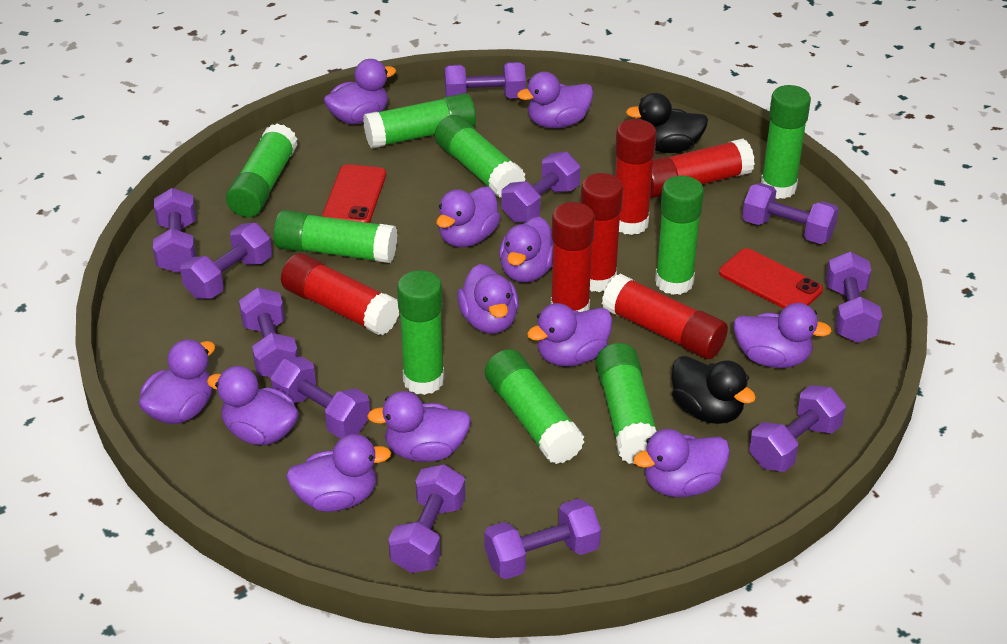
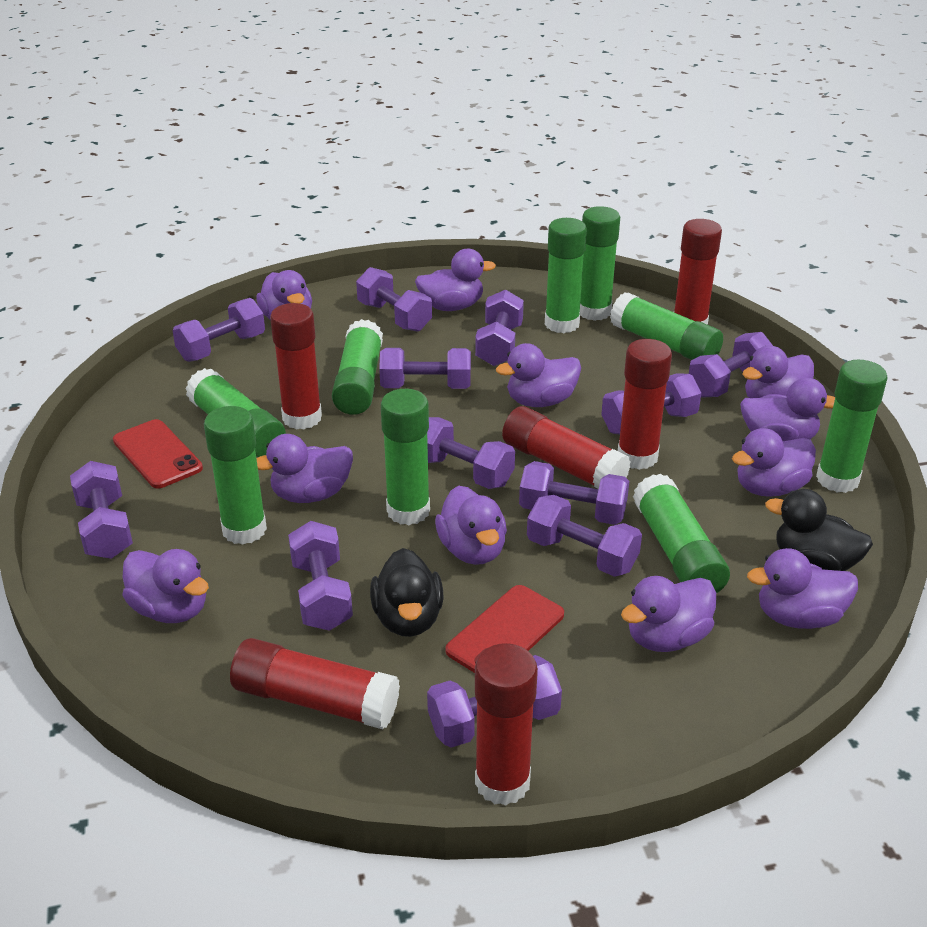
purple duck: 12 -> 11
purple dumbbell: 11 -> 12

